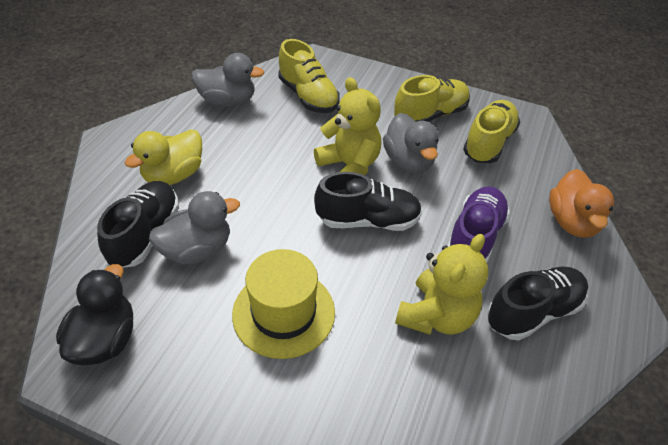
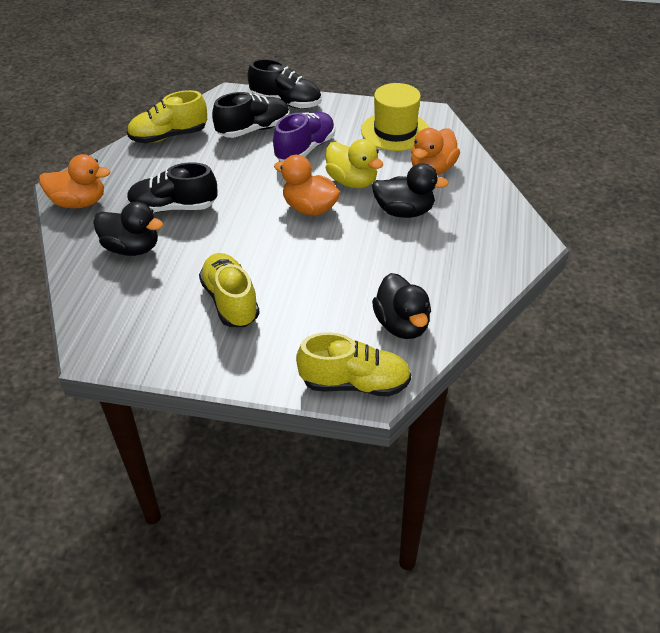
black duck: 1 -> 3
grey duck: 3 -> 0
orange duck: 1 -> 3
yellow teddy bear: 2 -> 0

